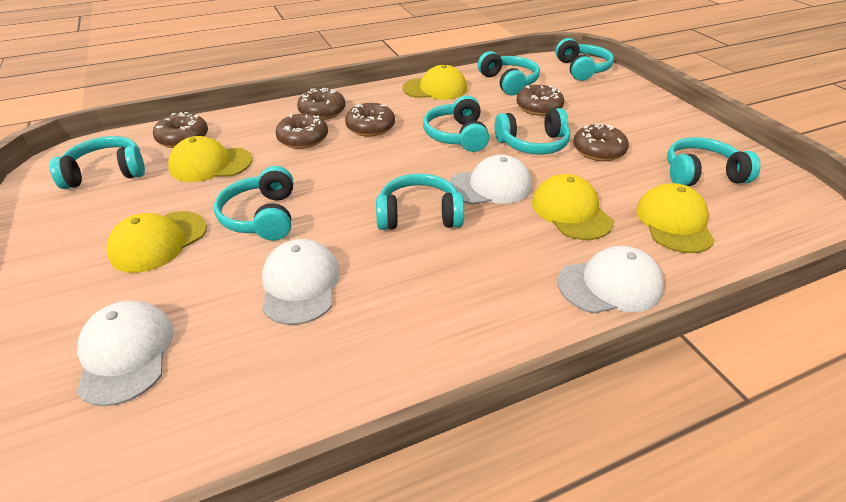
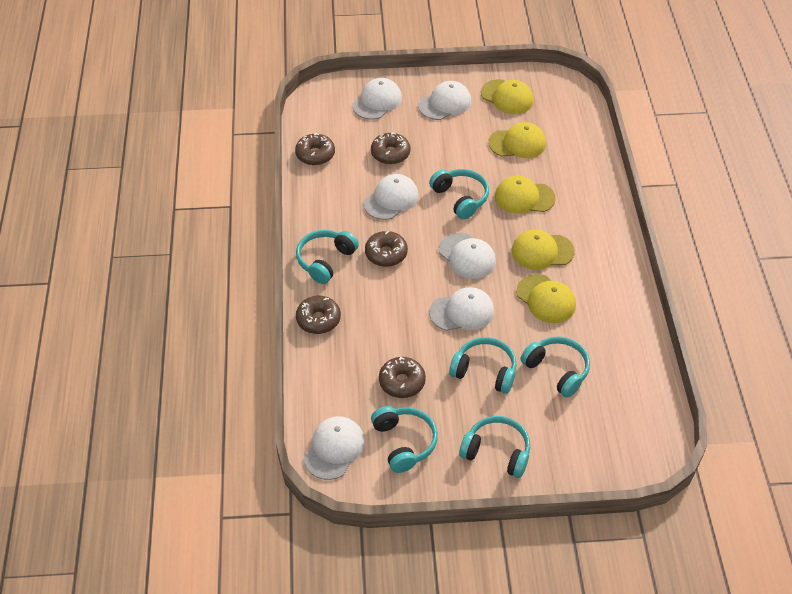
brown donut: 6 -> 5
turquoise headphones: 8 -> 6
white cap: 4 -> 6

